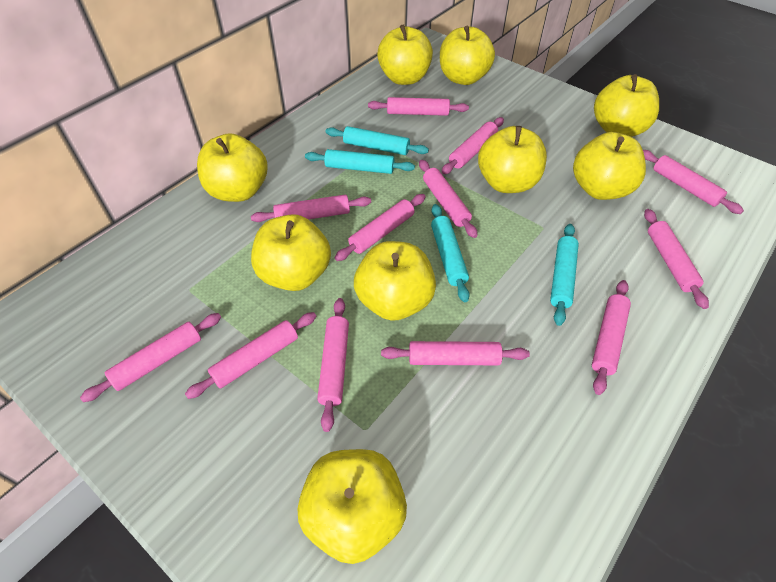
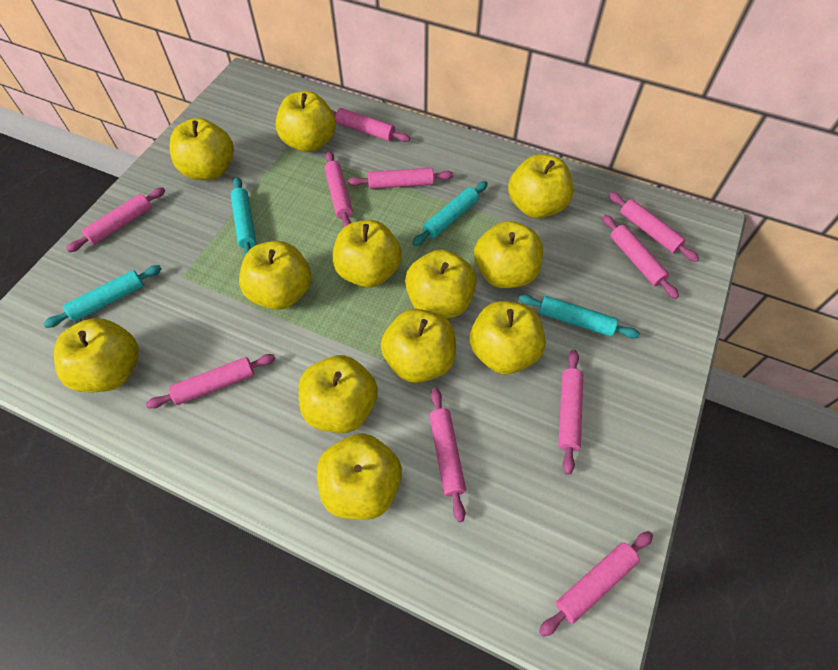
pink rolling pin: 12 -> 10
yellow apple: 9 -> 12

